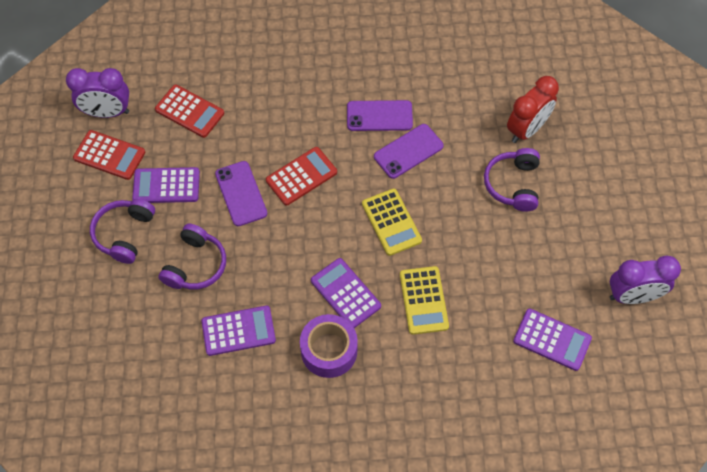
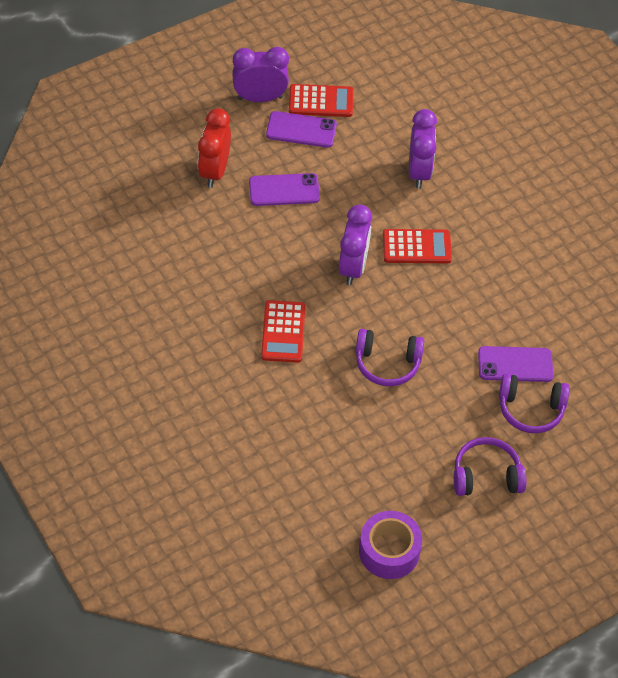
purple calculator: 4 -> 0
purple clock: 2 -> 3
yellow calculator: 2 -> 0

